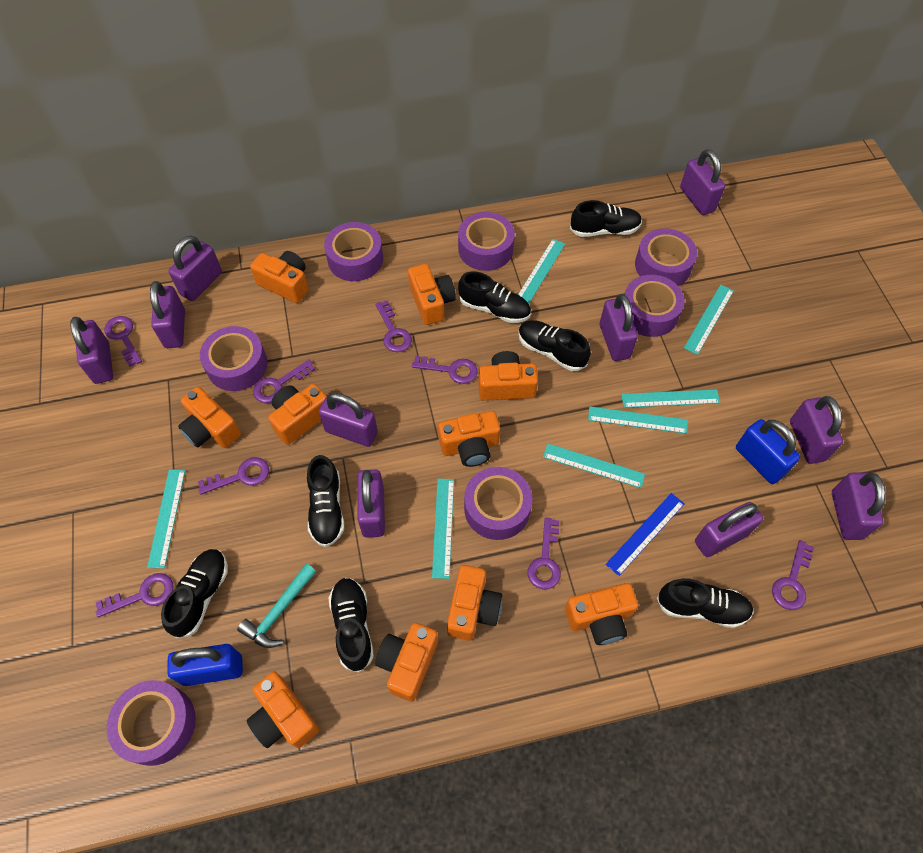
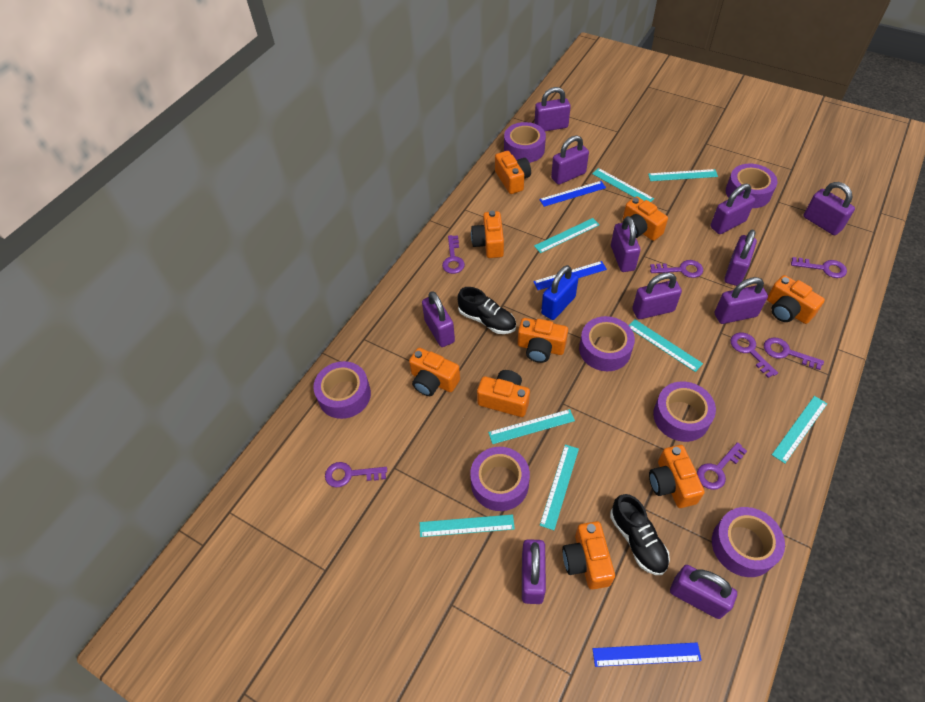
black shoe: 7 -> 2
blue padlock: 2 -> 1
blue ruler: 1 -> 3
orange camera: 10 -> 9
purple key: 8 -> 7
purple padlock: 10 -> 11
turquoise hammer: 1 -> 0
turquoise ruler: 7 -> 8

